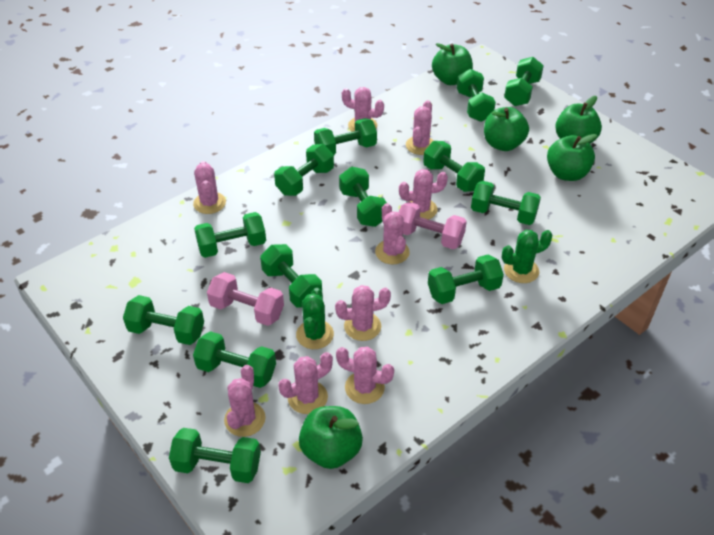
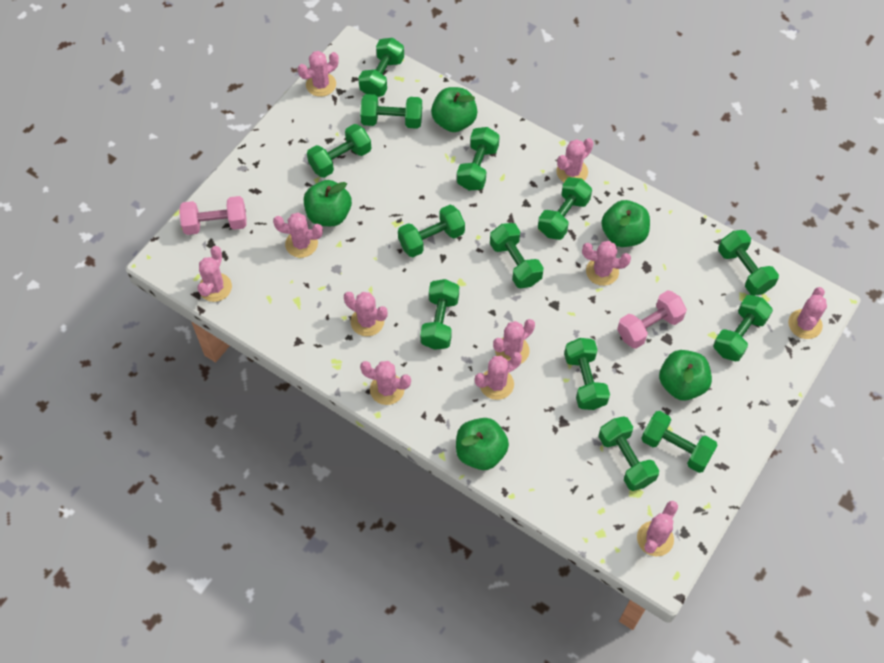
green cactus: 2 -> 0
pink cactus: 9 -> 11

